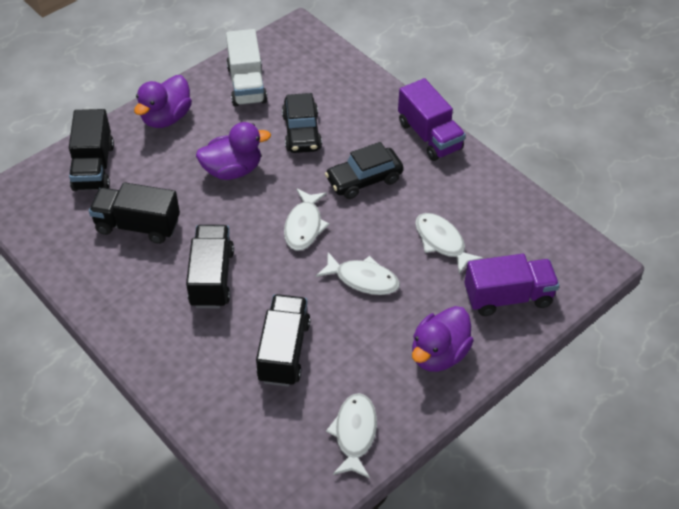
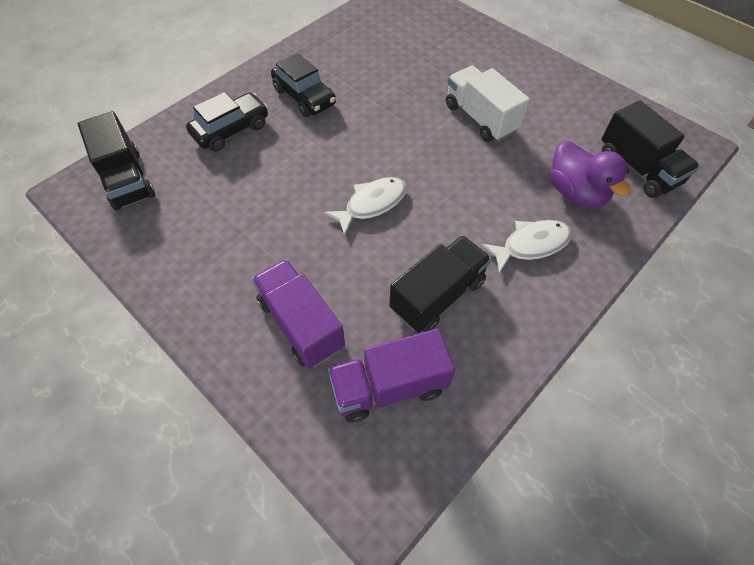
black truck: 4 -> 3
purple duck: 3 -> 1
white fish: 4 -> 2

